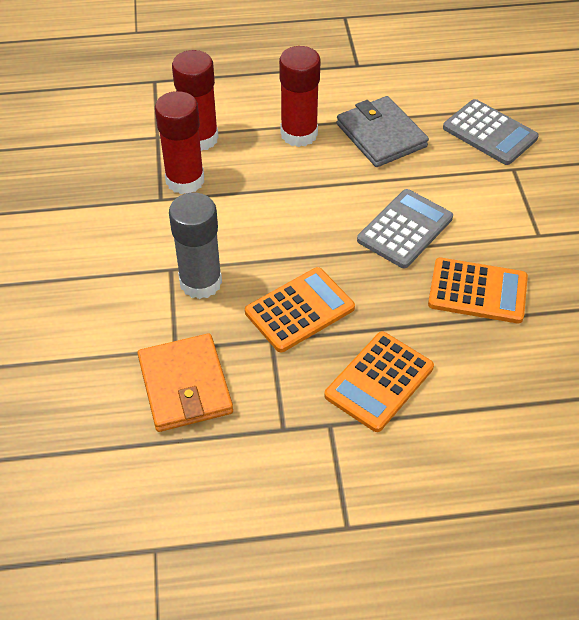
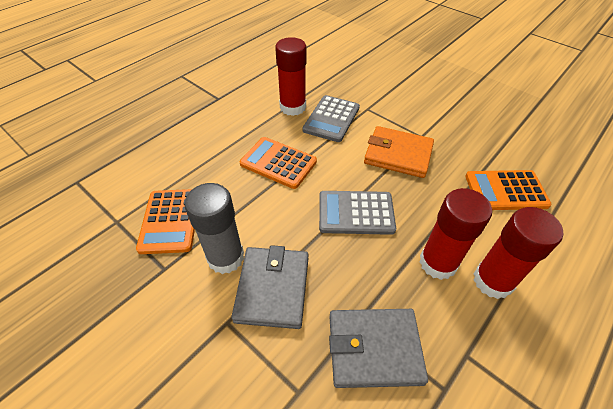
grey wallet: 1 -> 2

